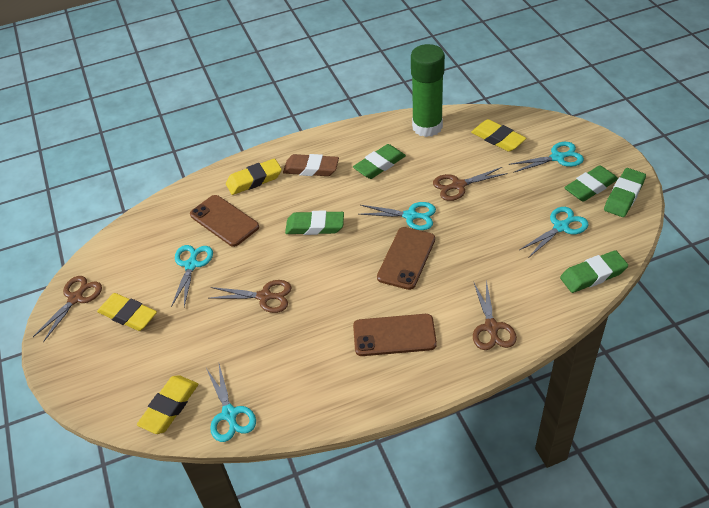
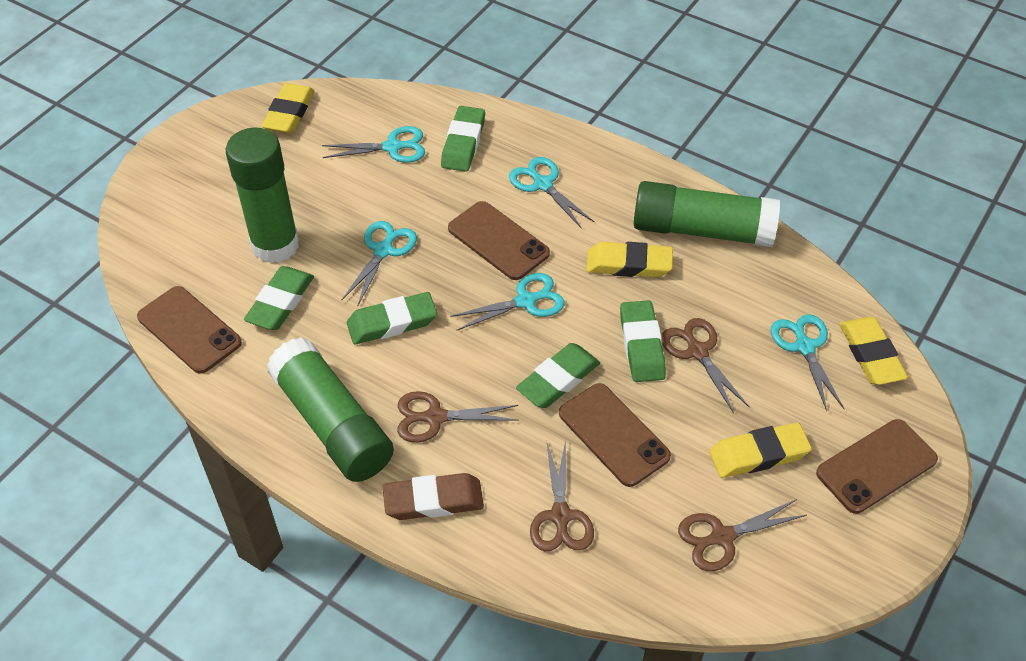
brown phone: 3 -> 4
green glue stick: 1 -> 3

